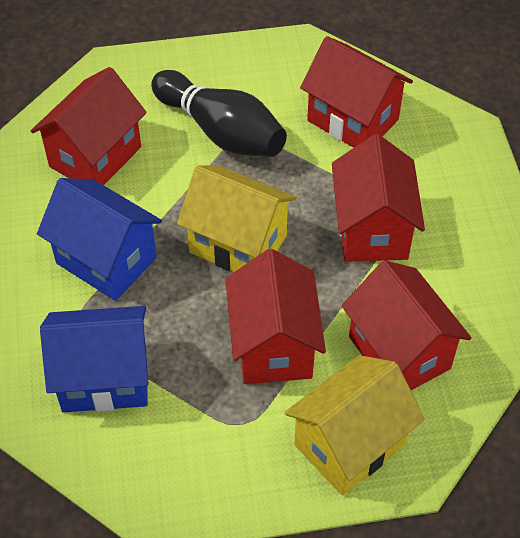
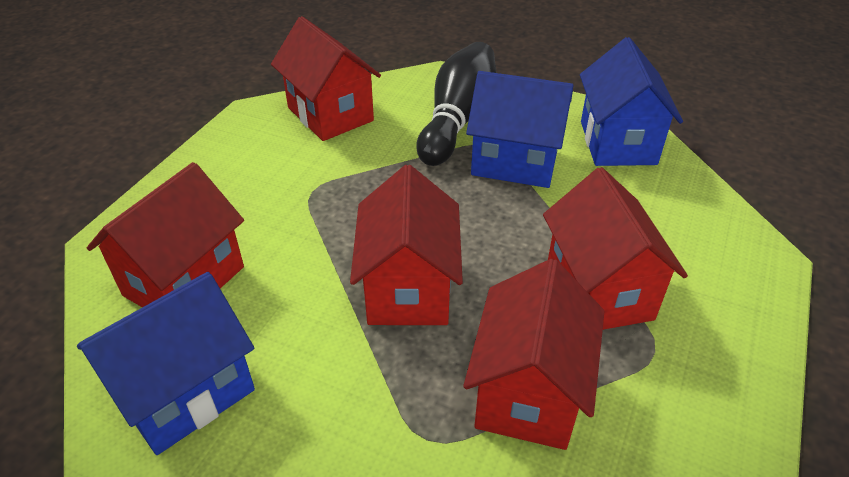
blue house: 2 -> 3
yellow house: 2 -> 0

